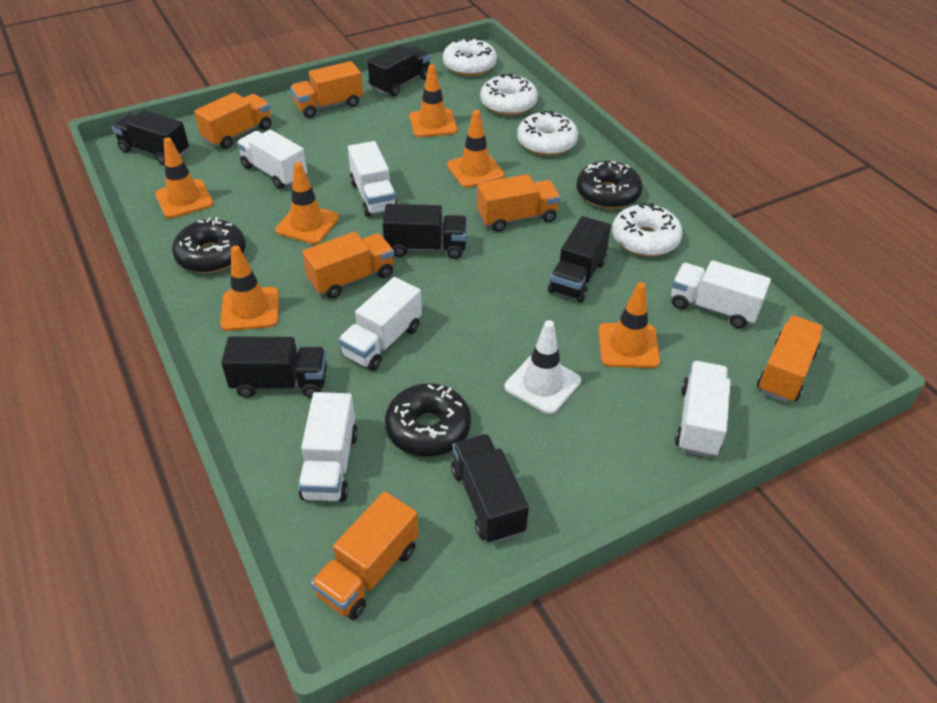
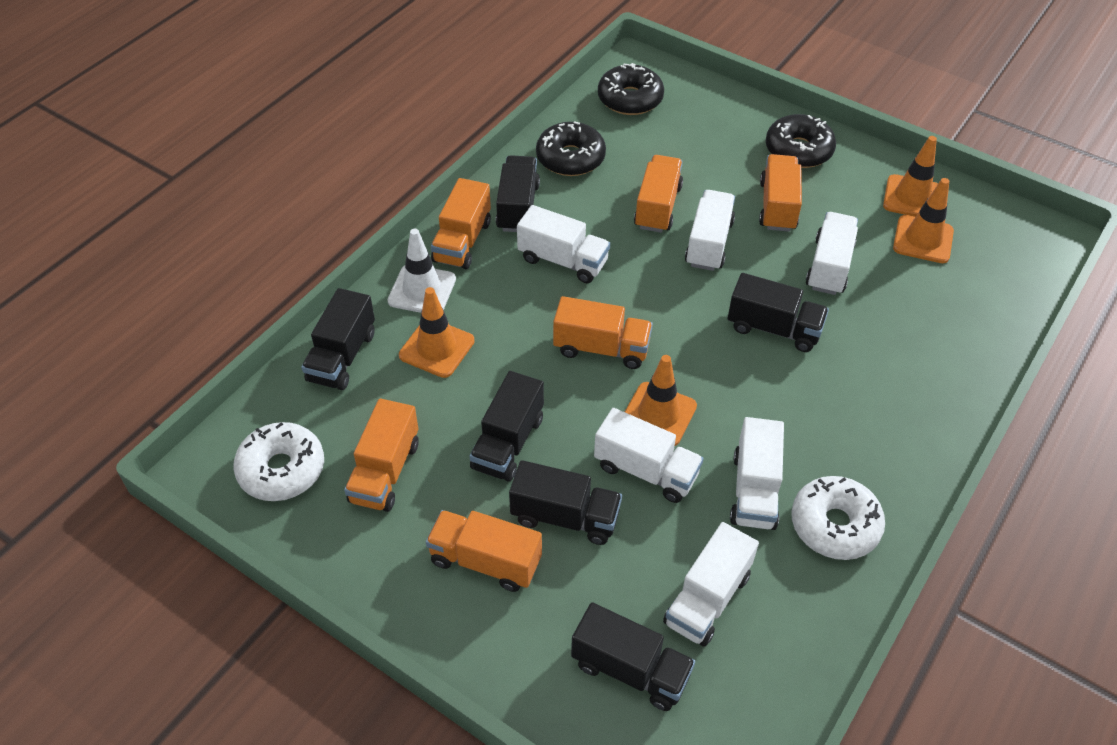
orange traffic cone: 6 -> 4
white donut: 4 -> 2

